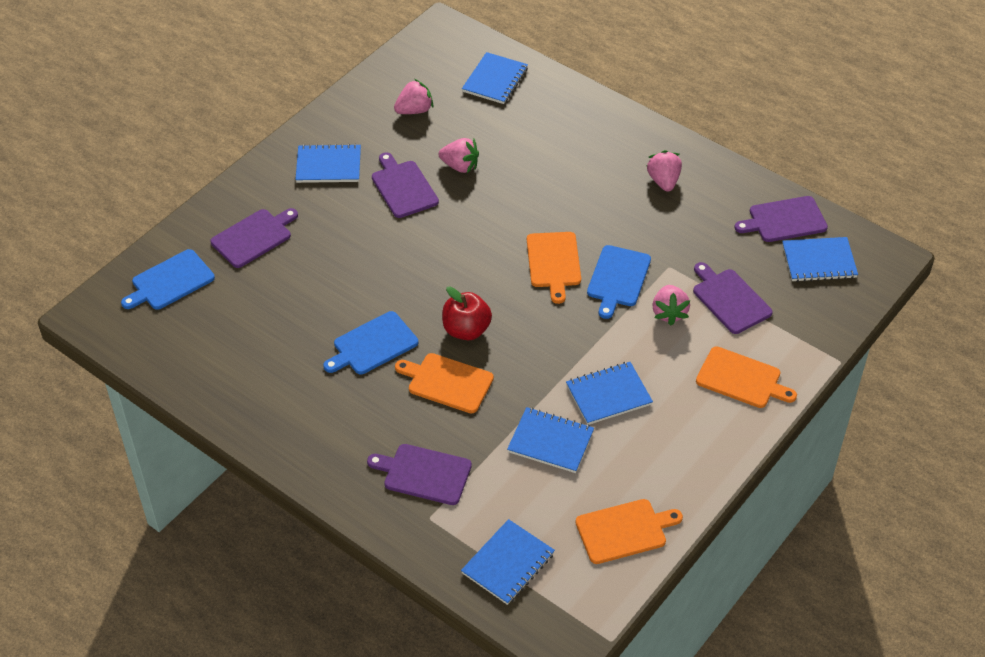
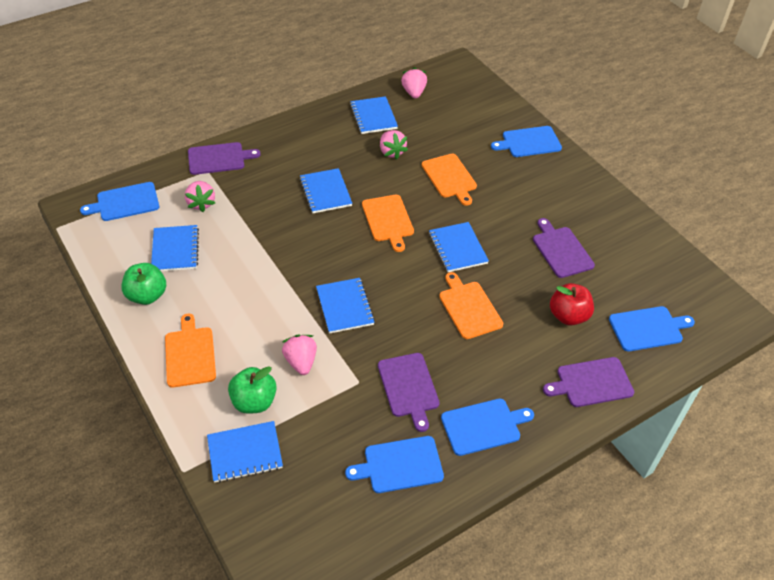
blue cutting board: 3 -> 5
green apple: 0 -> 2
purple cutting board: 5 -> 4

